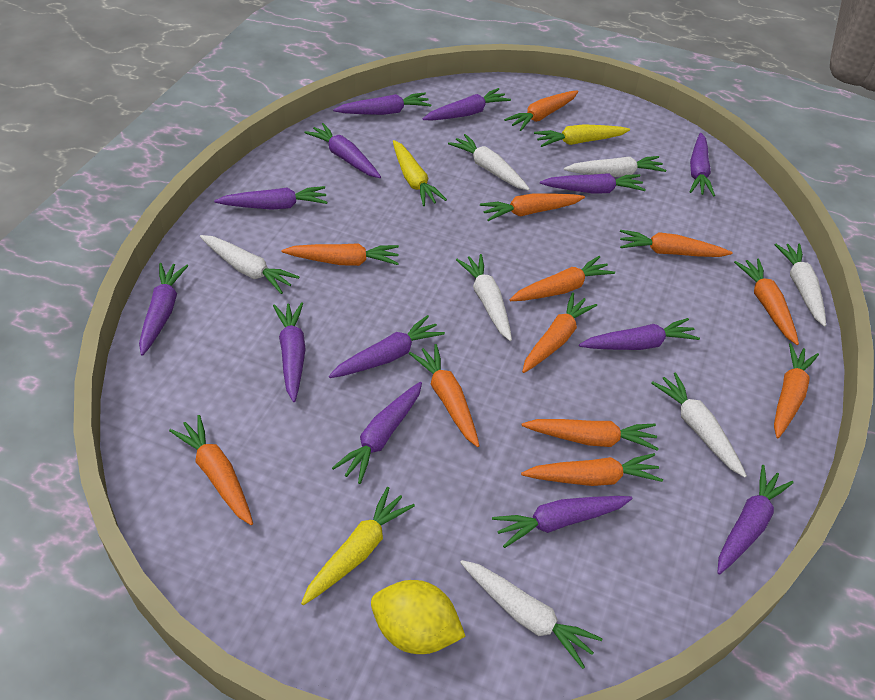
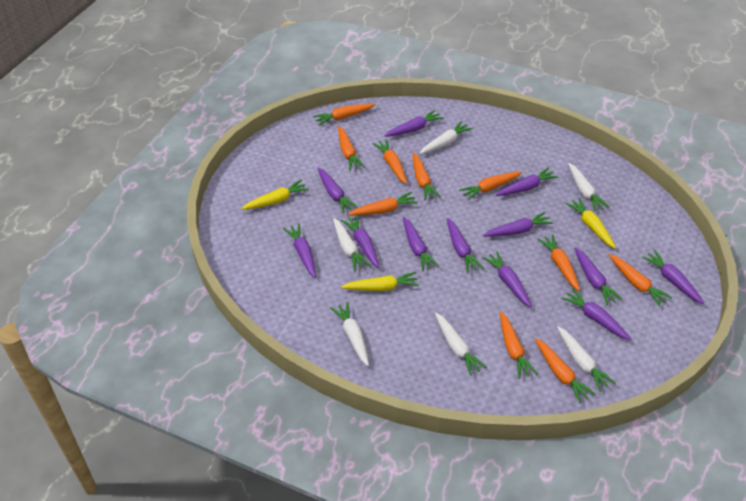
orange carrot: 12 -> 10
purple carrot: 13 -> 12
white carrot: 7 -> 6
yellow lemon: 1 -> 0

